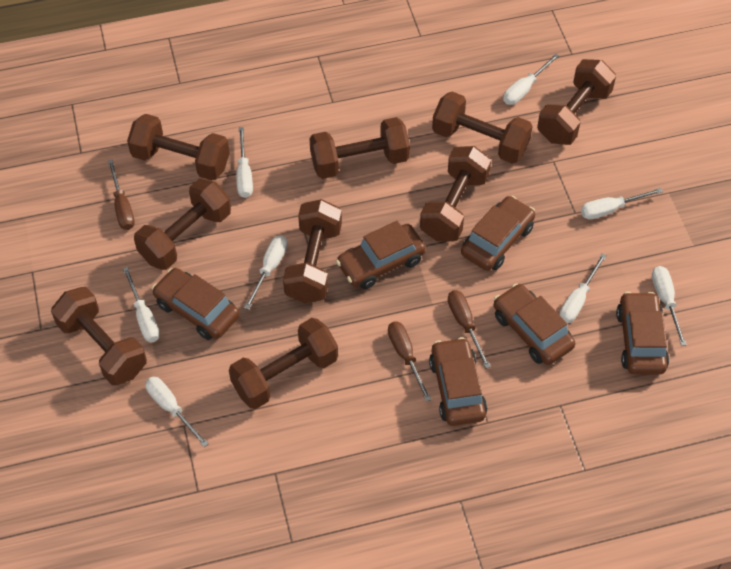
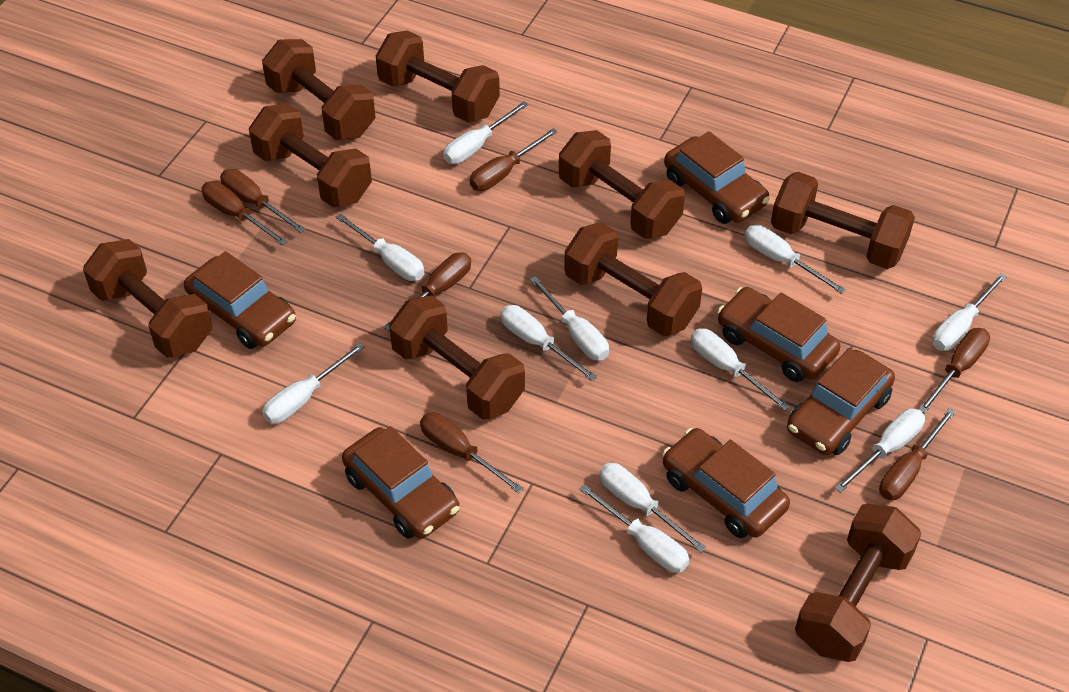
brown screwdriver: 3 -> 7
white screwdriver: 8 -> 11

